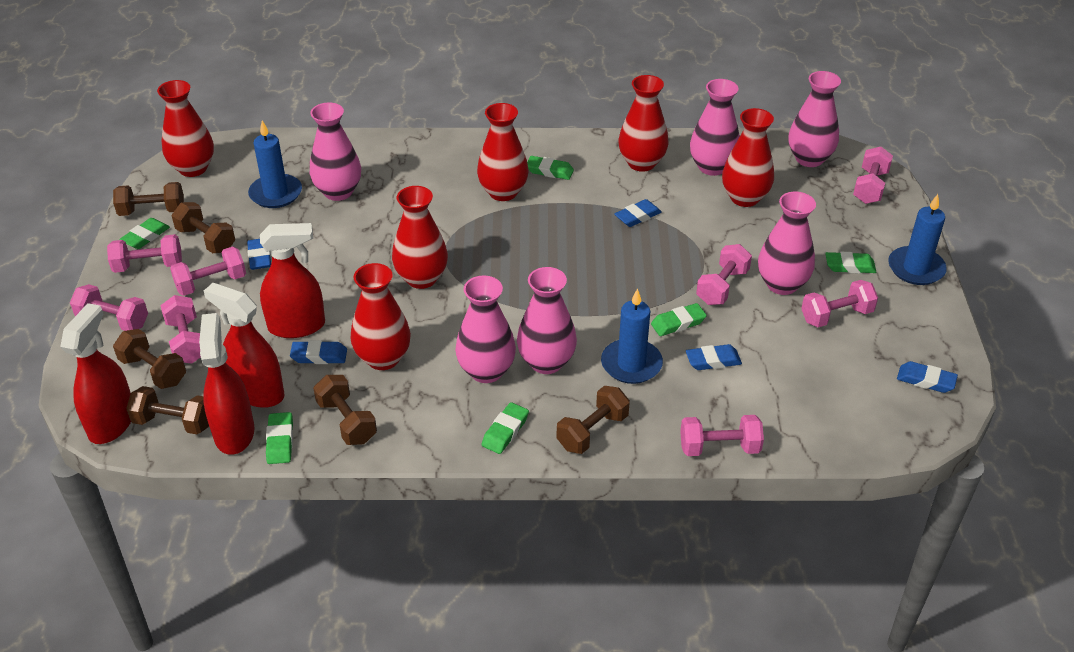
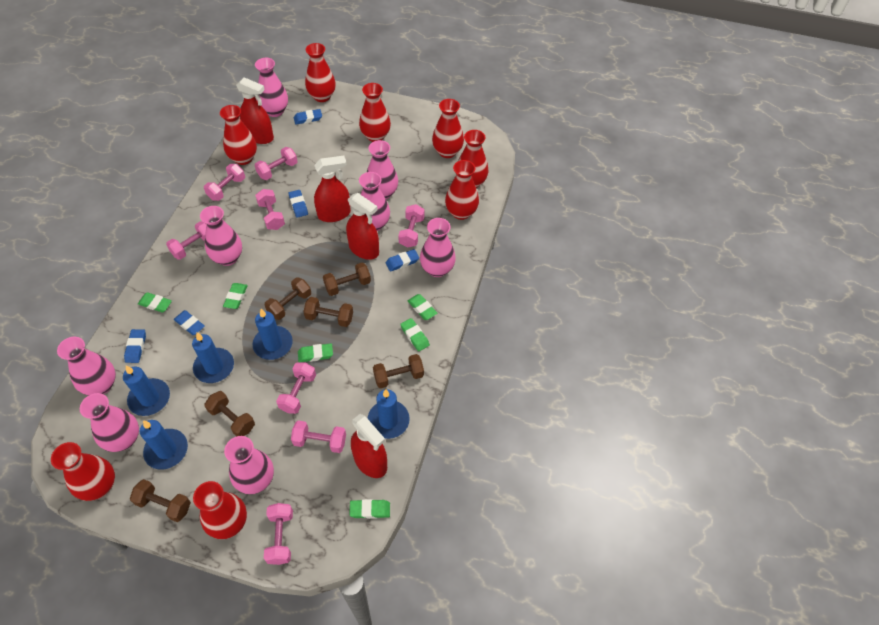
blue candle: 3 -> 5
pink vase: 6 -> 8
red vase: 6 -> 8

